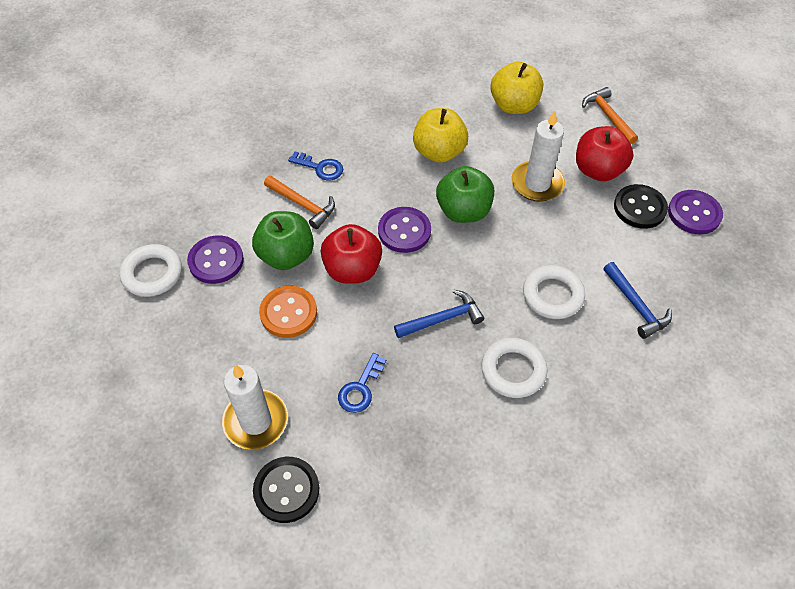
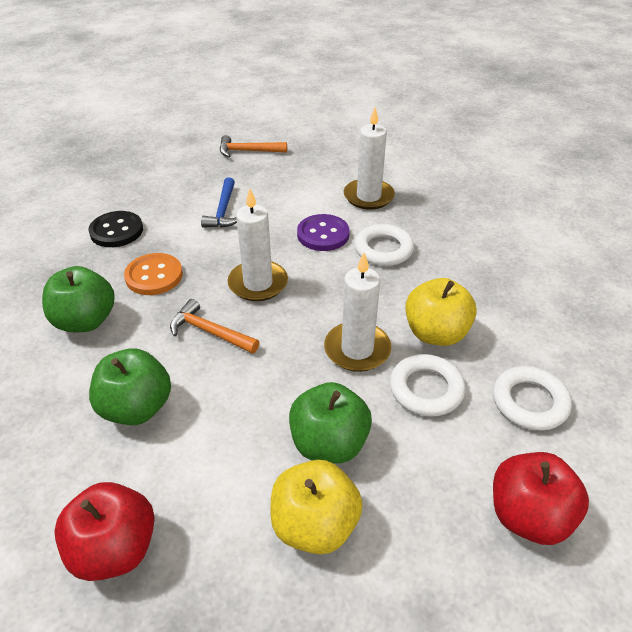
black button: 2 -> 1
blue hammer: 2 -> 1
blue key: 2 -> 0
green apple: 2 -> 3
purple button: 3 -> 1
white candle: 2 -> 3

